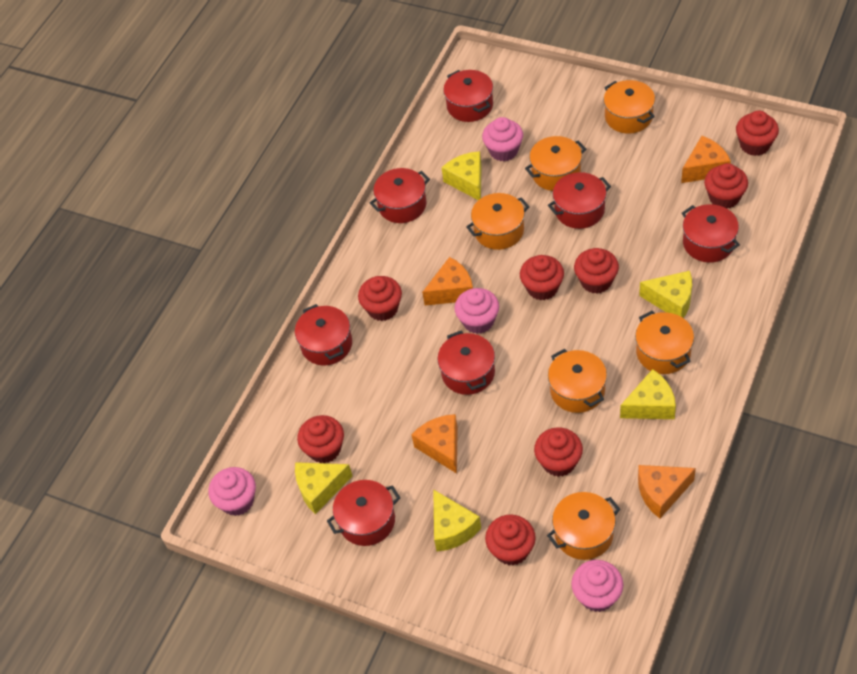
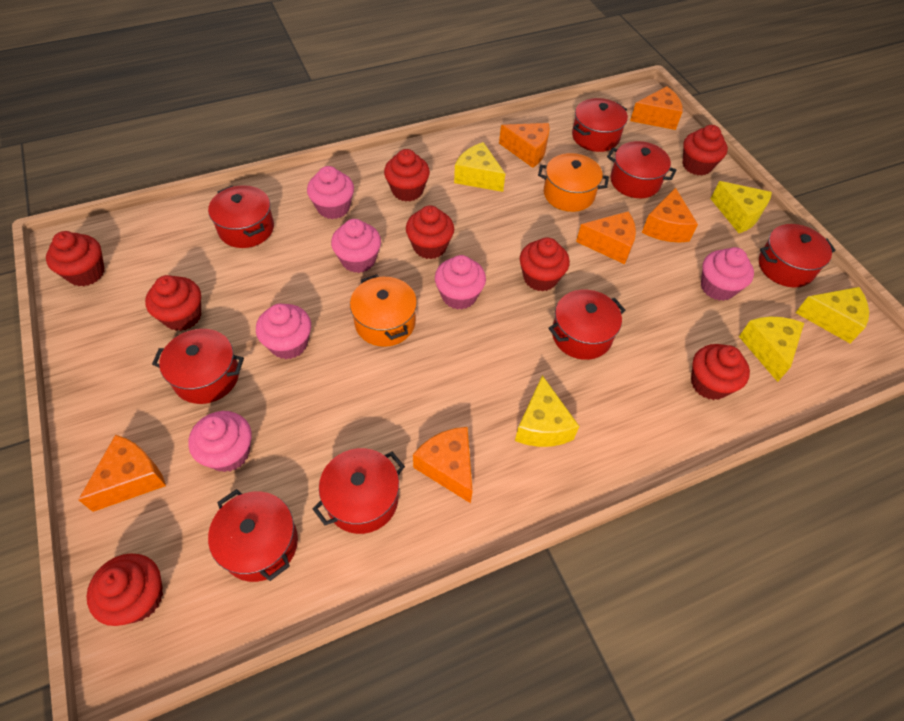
orange cheese: 4 -> 6
orange pot: 6 -> 2
pink cupcake: 4 -> 6
red pot: 7 -> 8

